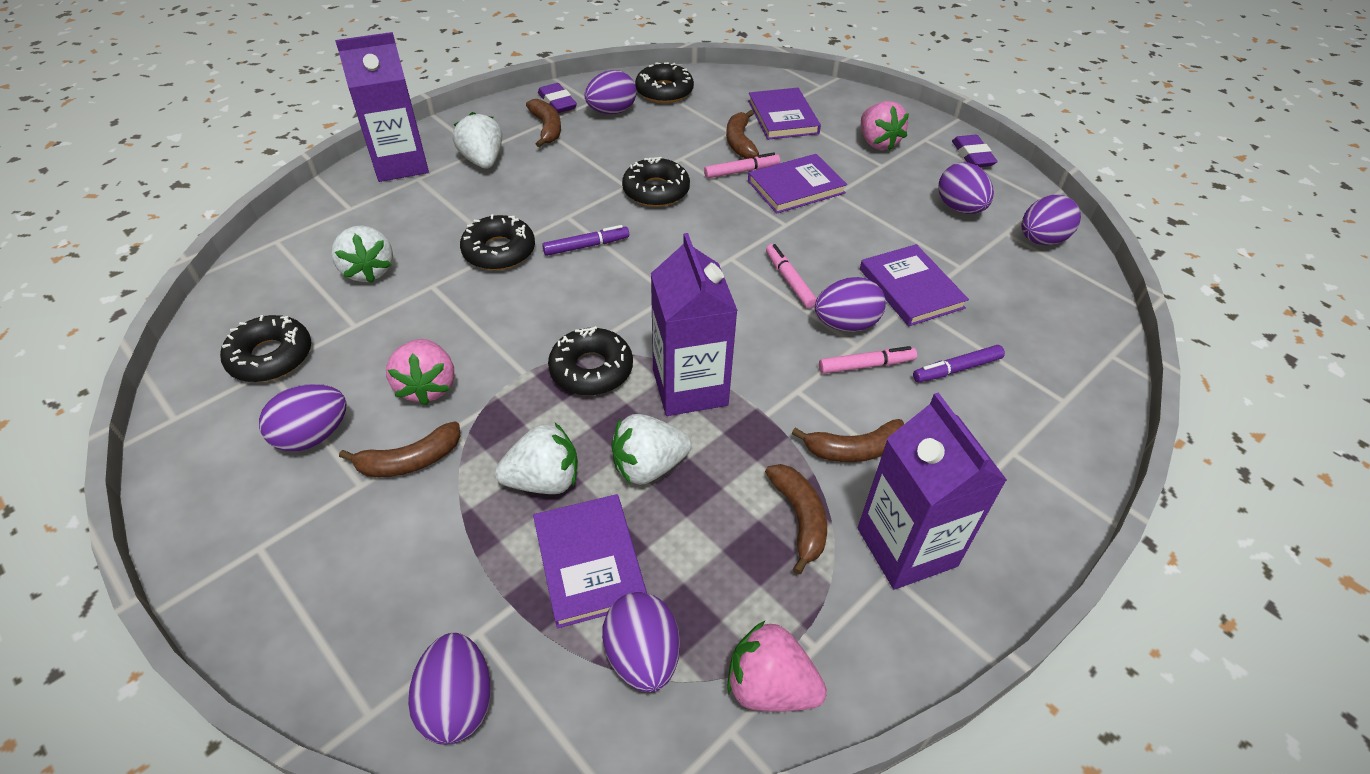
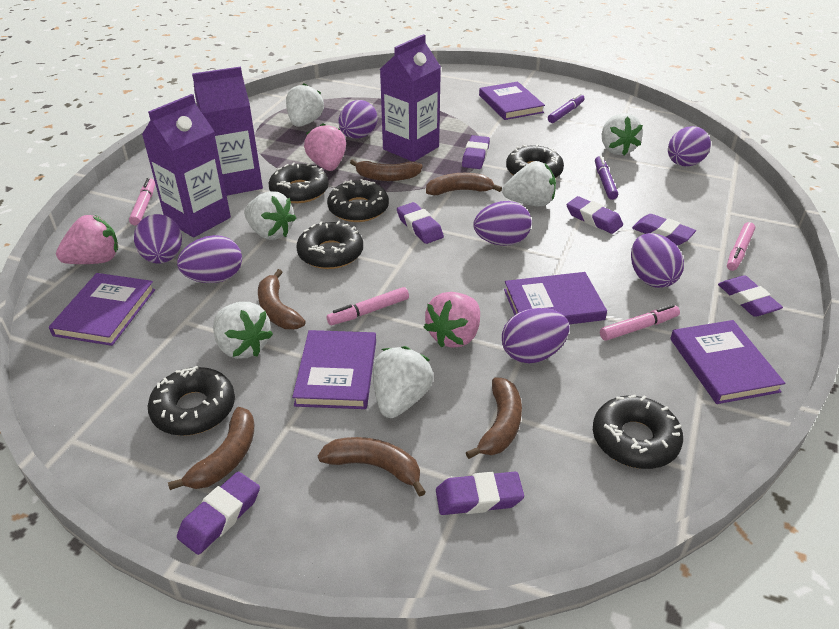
black donut: 5 -> 6
brown banana: 5 -> 6
pink marker: 3 -> 4
purple book: 4 -> 5
purple eraser: 2 -> 7
white strawberry: 4 -> 6

